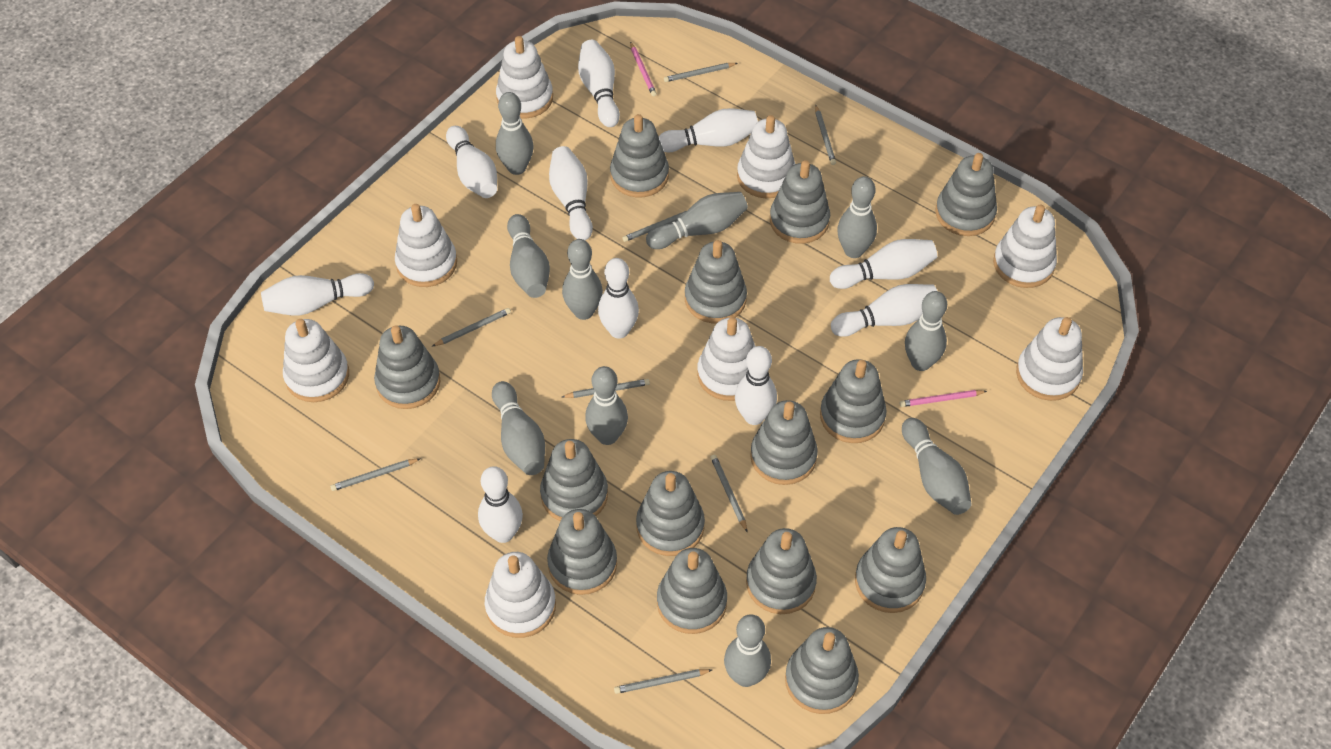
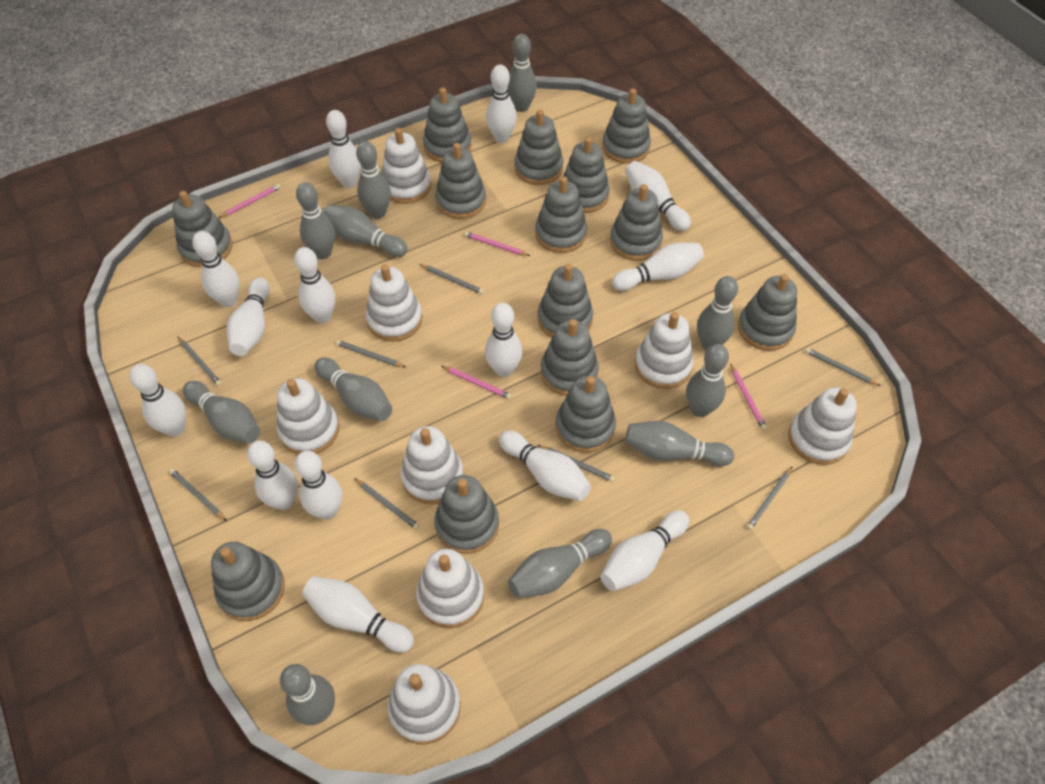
grey bowling pin: 10 -> 11
pink pencil: 2 -> 4
white bowling pin: 10 -> 14

